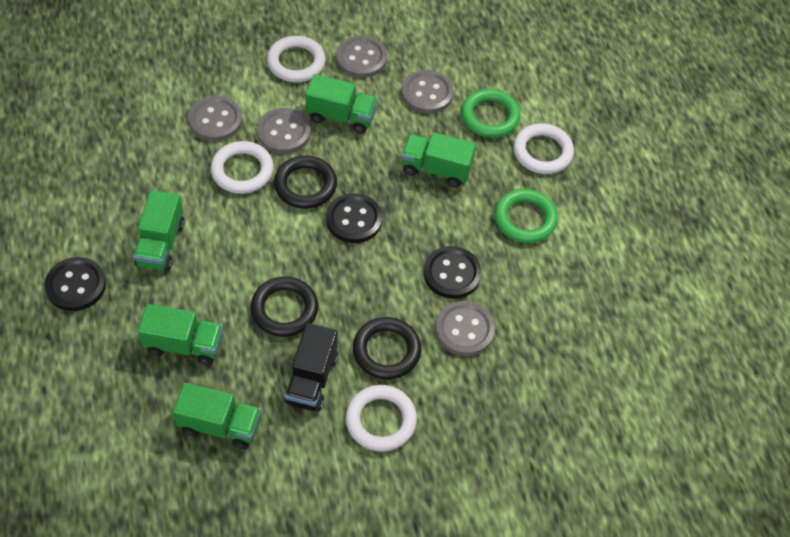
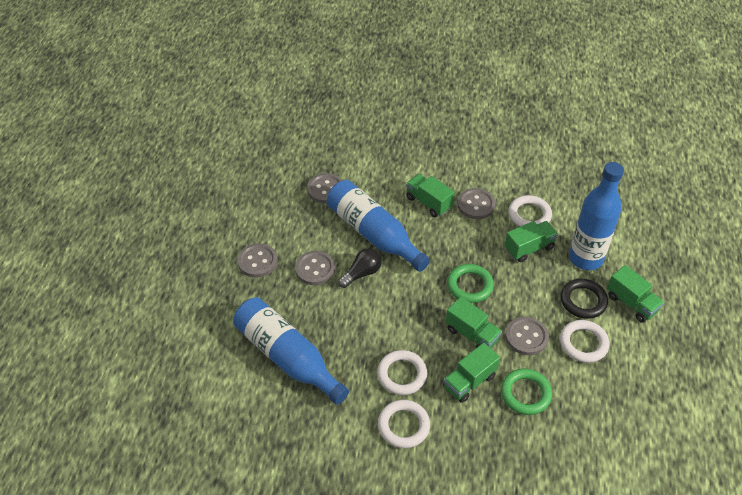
black button: 3 -> 0
black light bulb: 0 -> 1
black ring: 3 -> 1
black truck: 1 -> 0
blue bottle: 0 -> 3

